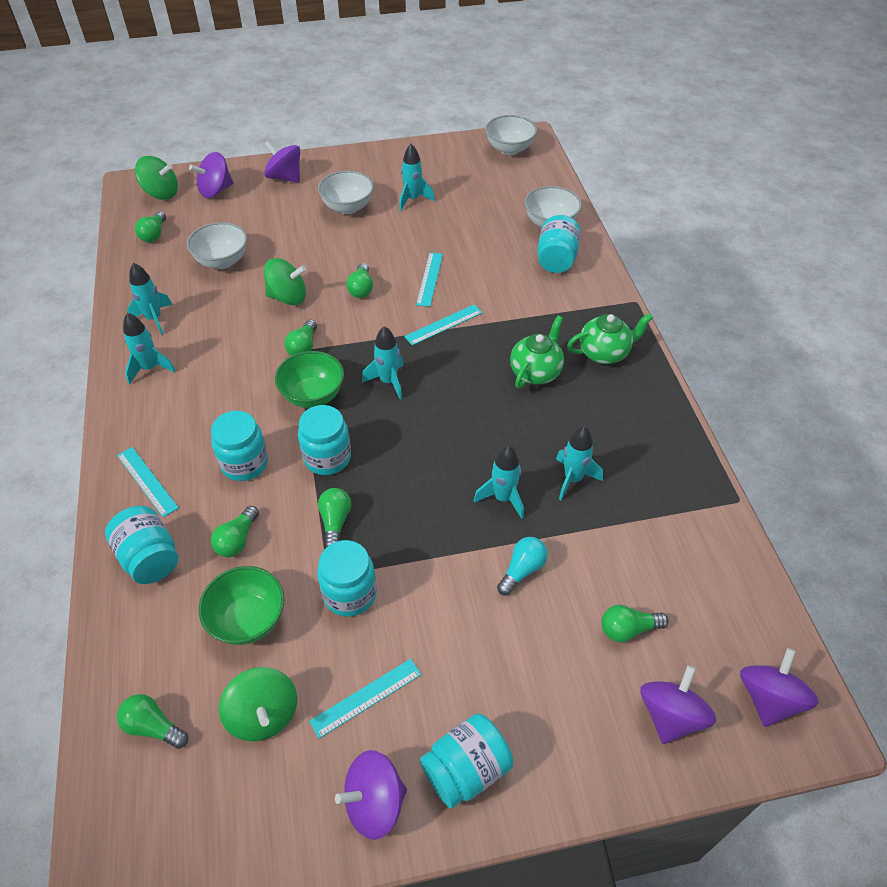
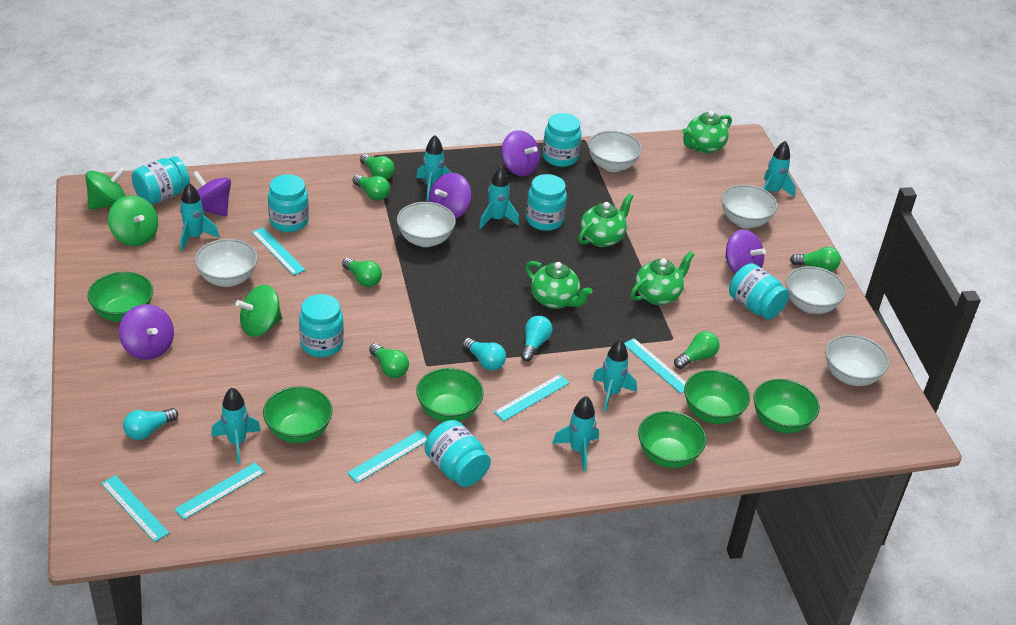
green bowl: 2 -> 6
green light bulb: 7 -> 6
green teapot: 2 -> 4
turquoise jar: 6 -> 7
turquoise light bulb: 1 -> 3
turquoise rocket: 6 -> 7
turquoise ruler: 4 -> 6
white bowl: 4 -> 6

